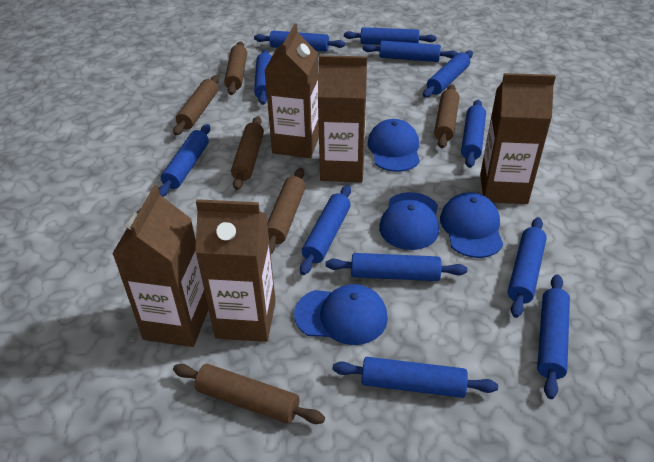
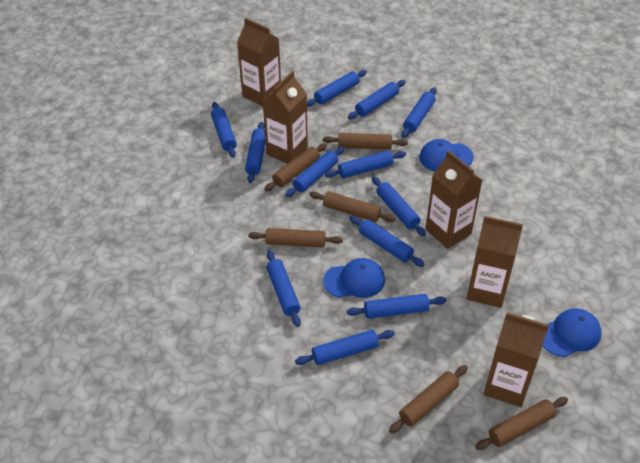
blue cap: 4 -> 3

